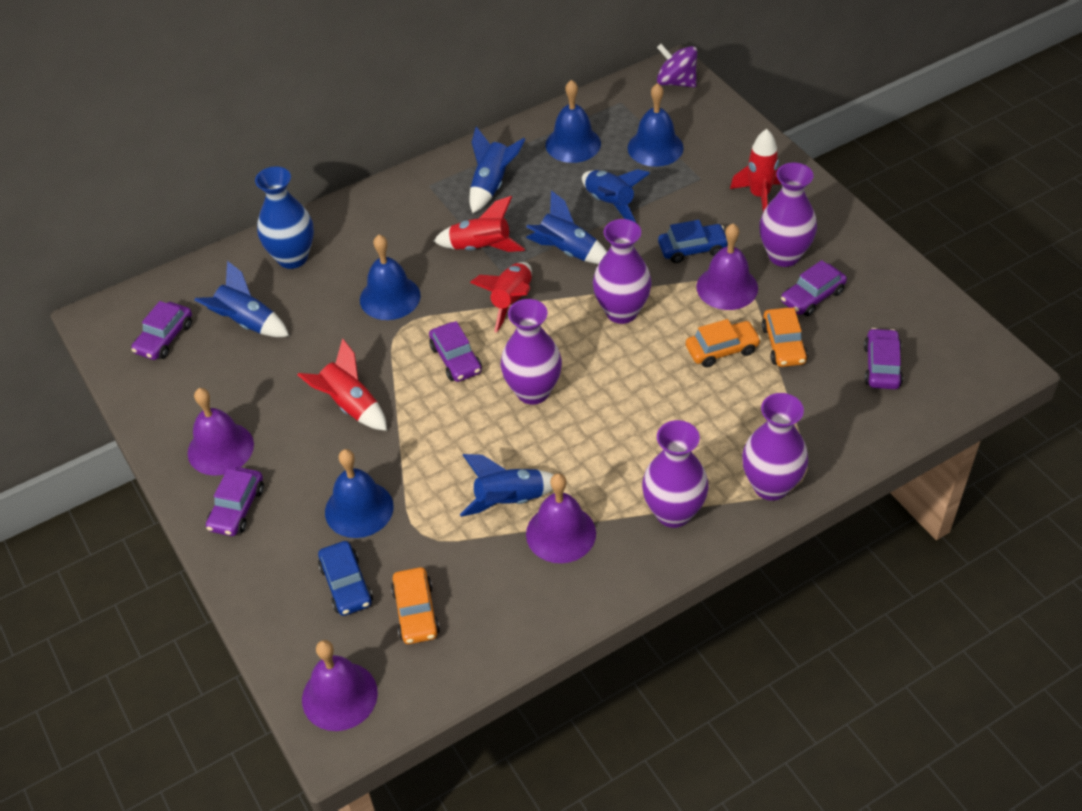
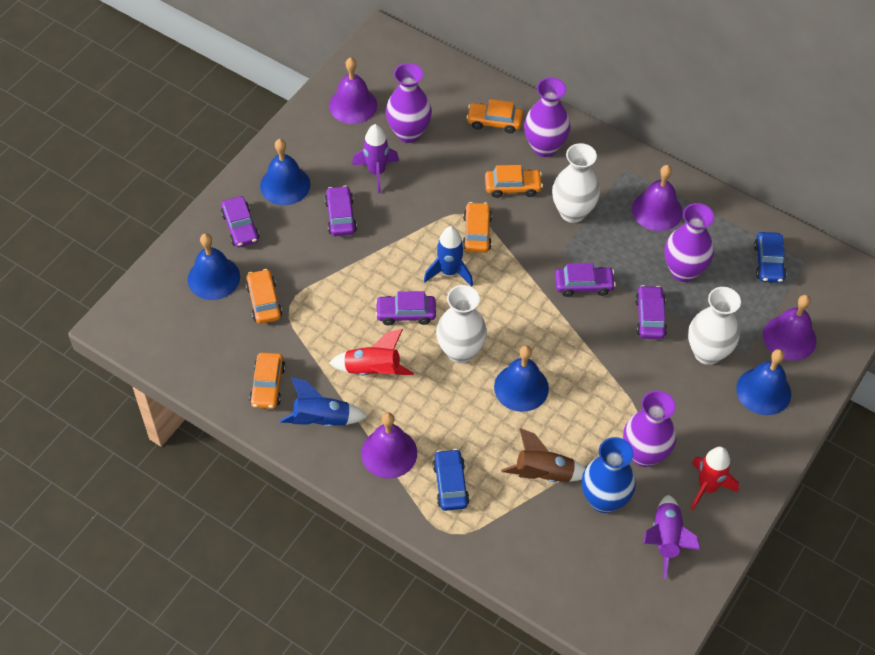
blue rocket: 5 -> 2
brown rocket: 0 -> 1
orange car: 3 -> 5
purple rocket: 0 -> 2
purple spinning top: 1 -> 0
purple vase: 5 -> 4
red rocket: 4 -> 2
white vase: 0 -> 3

